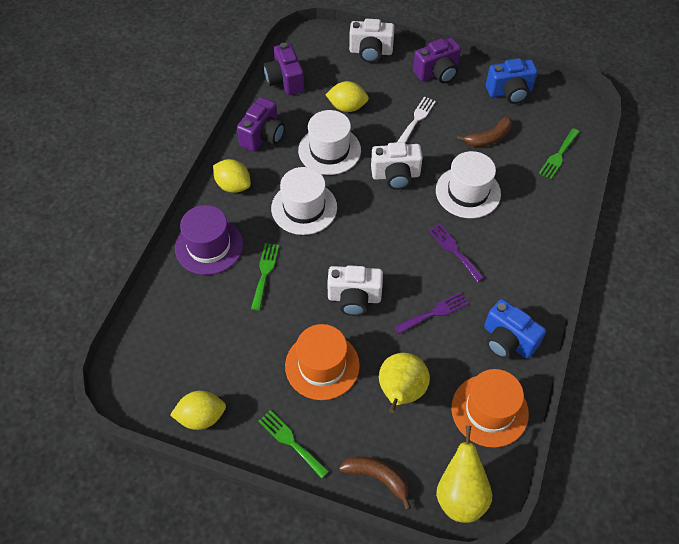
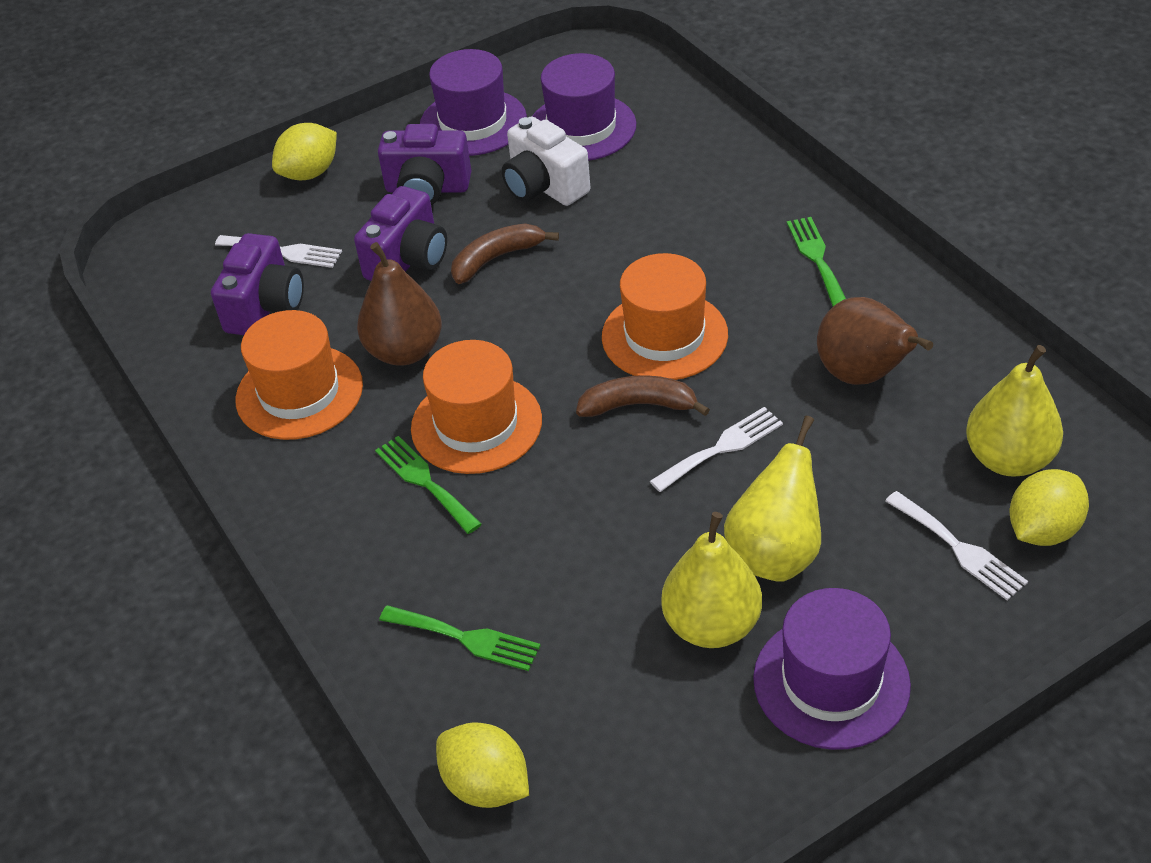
blue camera: 2 -> 0
brown pear: 0 -> 2
orange hat: 2 -> 3
purple fork: 2 -> 0
purple hat: 1 -> 3
white camera: 3 -> 1
white fork: 1 -> 3
white hat: 3 -> 0
yellow pear: 2 -> 3

